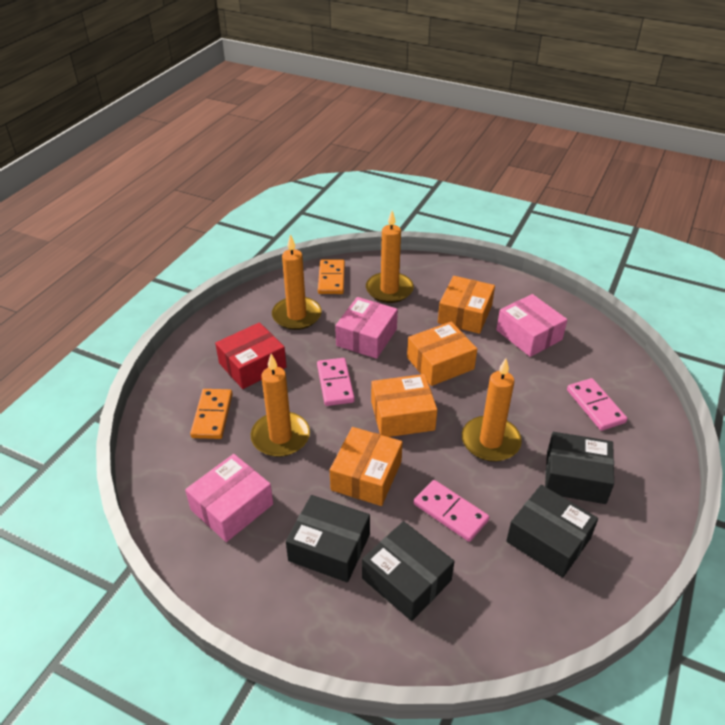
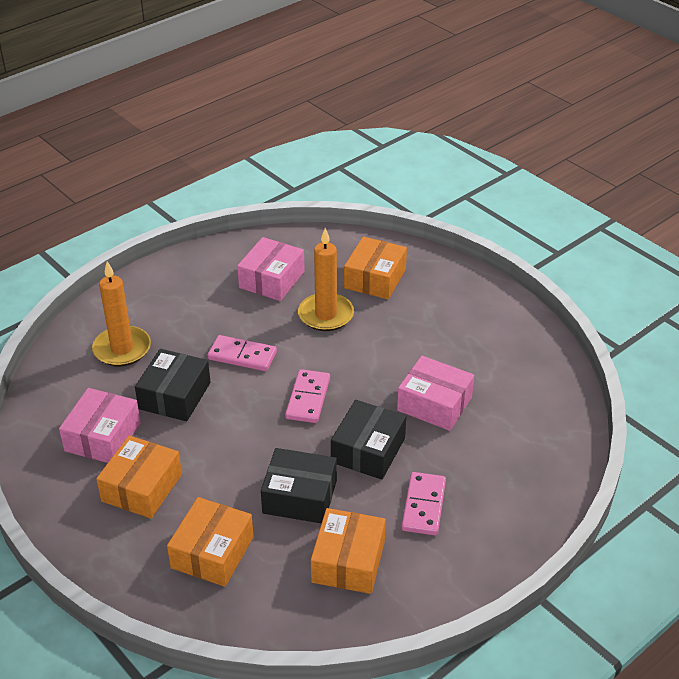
black box: 4 -> 3
orange candle: 4 -> 2
orange domino: 2 -> 0
red box: 1 -> 0

